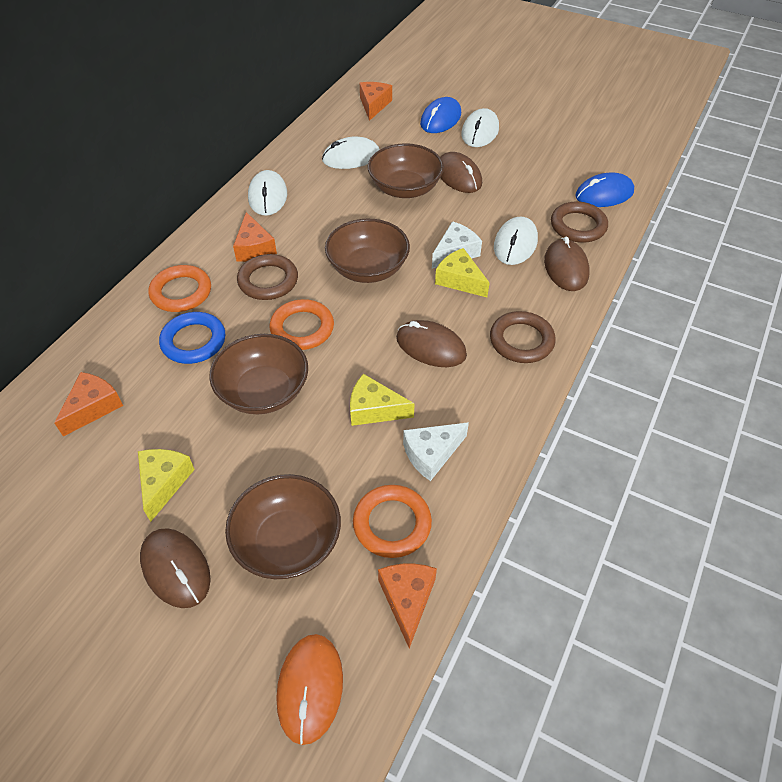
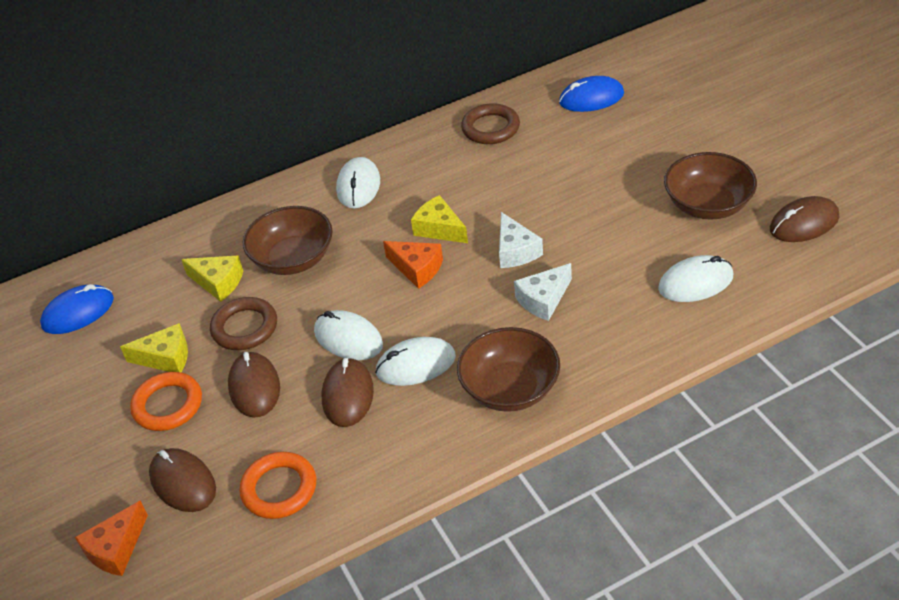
blue ring: 1 -> 0
brown bowl: 4 -> 3
brown ring: 3 -> 2
orange cheese: 4 -> 2
orange mouse: 1 -> 0
orange ring: 3 -> 2

